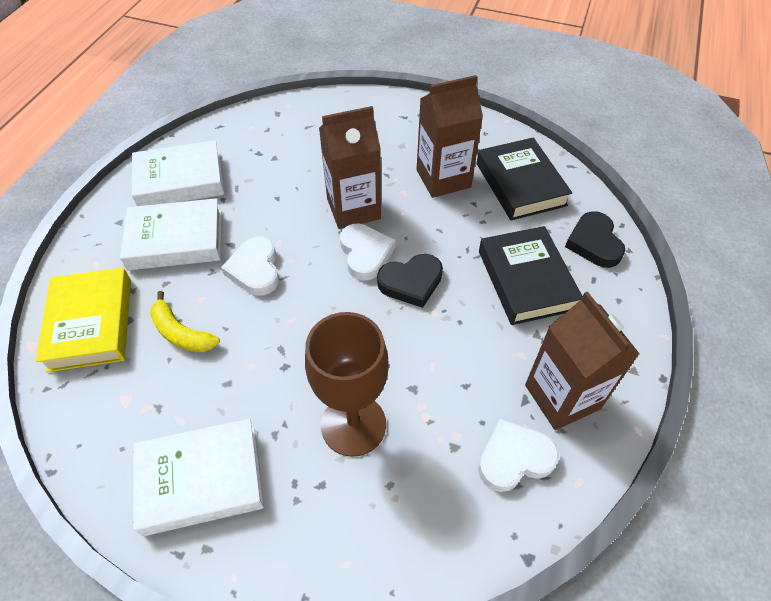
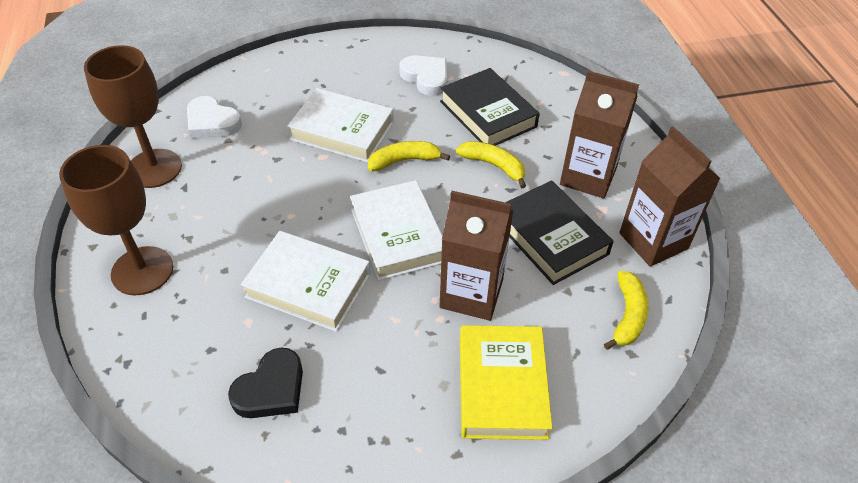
black heart: 2 -> 1
brown goblet: 1 -> 2
white heart: 3 -> 2
yellow banana: 1 -> 3

